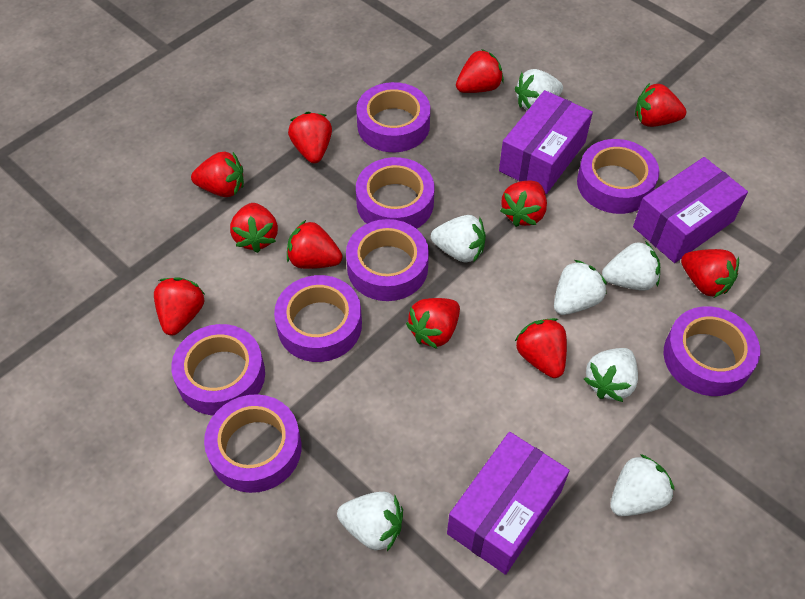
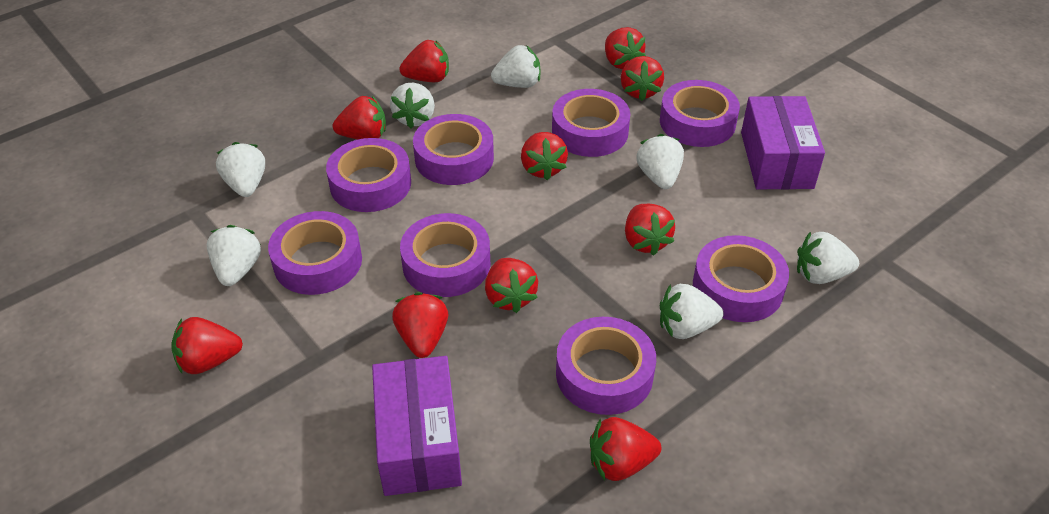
purple box: 3 -> 2
red strawberry: 11 -> 10

